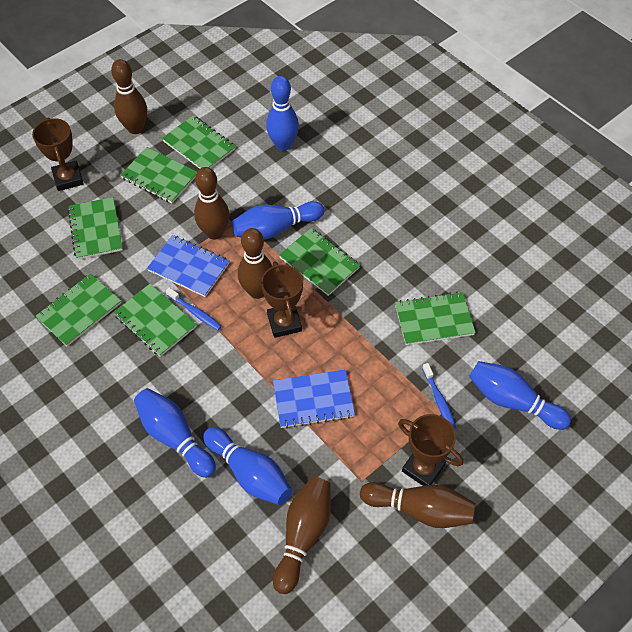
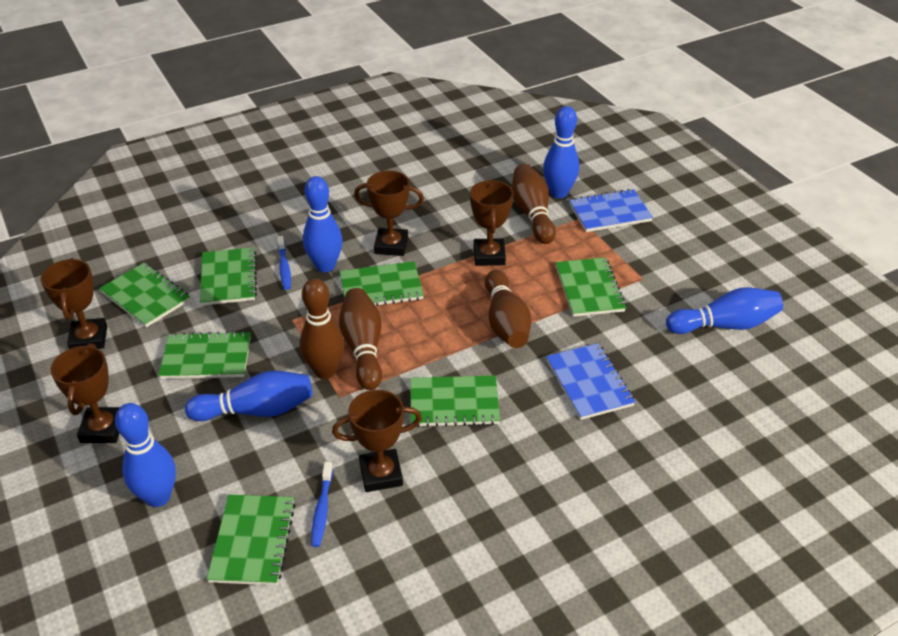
brown bowling pin: 5 -> 4
brown trophy: 3 -> 5

